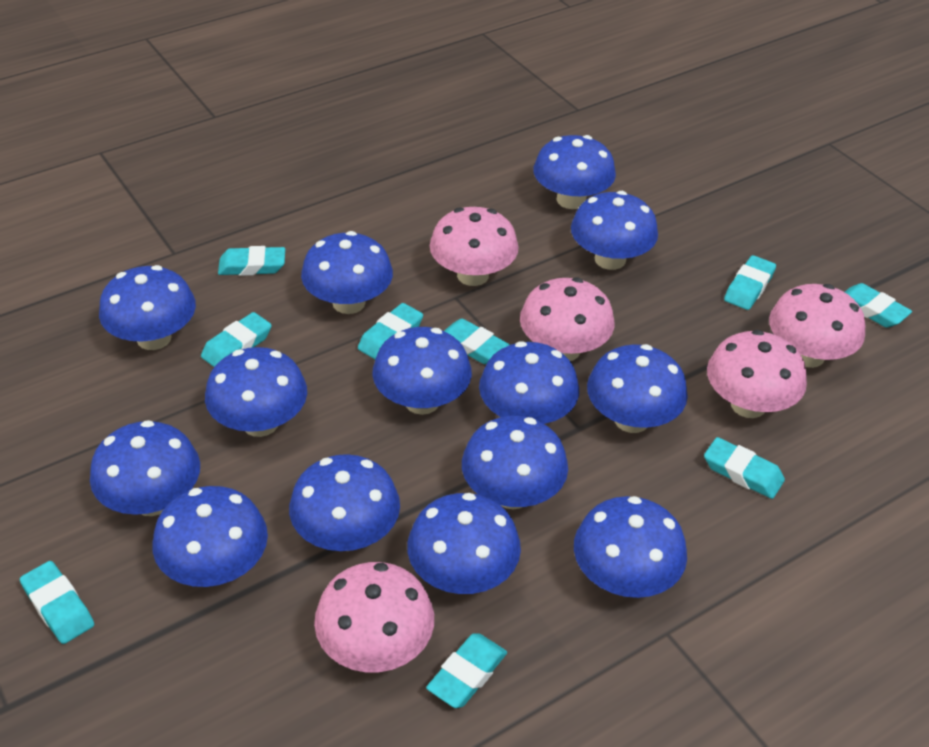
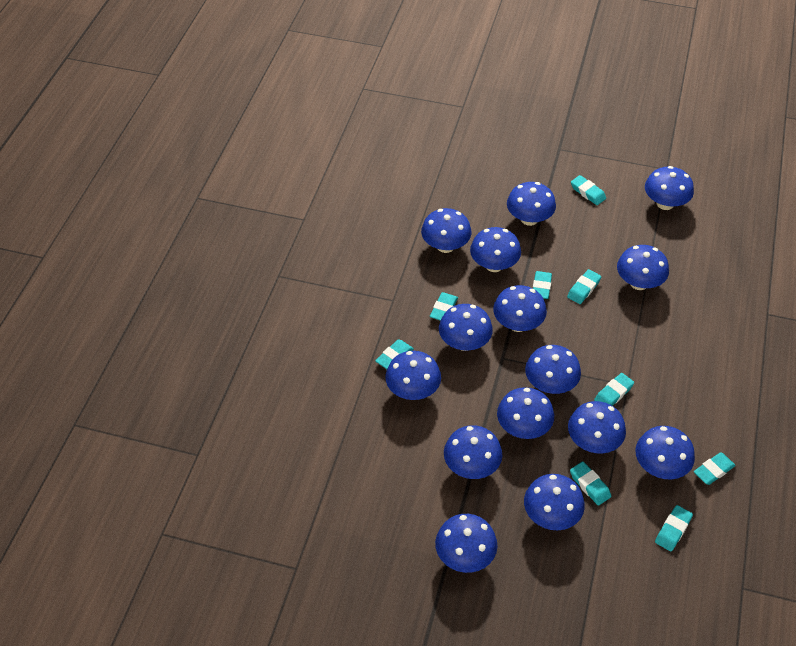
blue mushroom: 14 -> 15
pink mushroom: 5 -> 0

